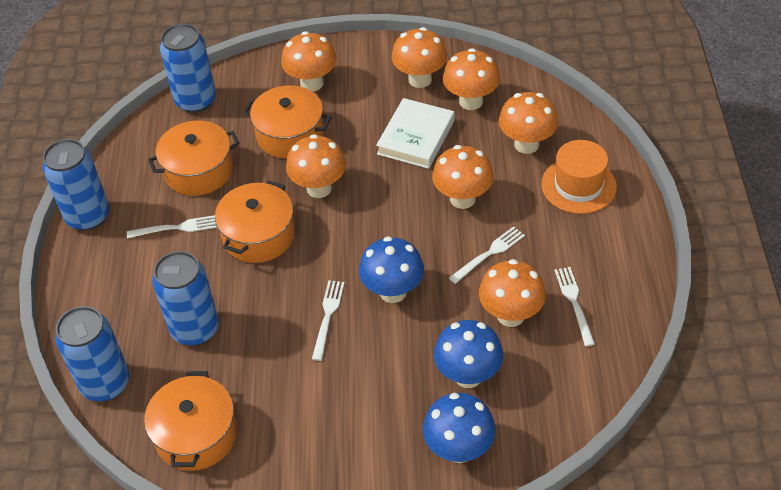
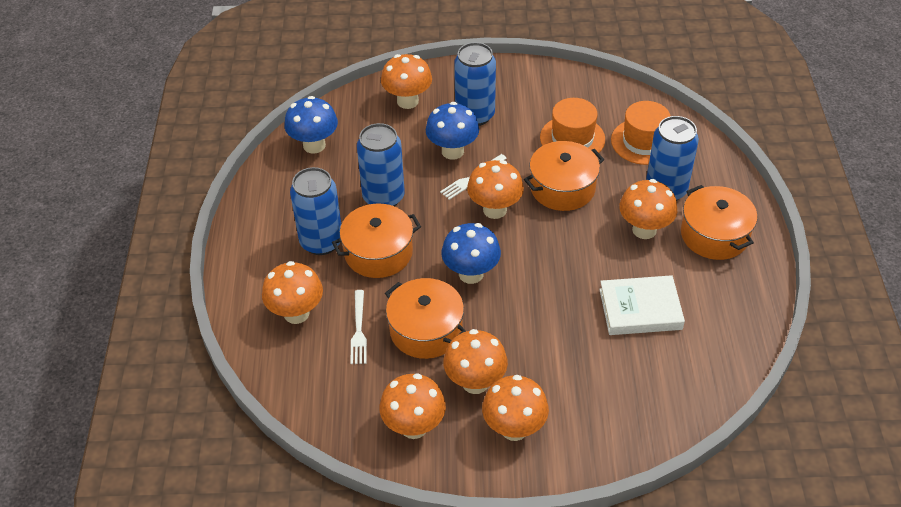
orange hat: 1 -> 2
white fork: 4 -> 2

